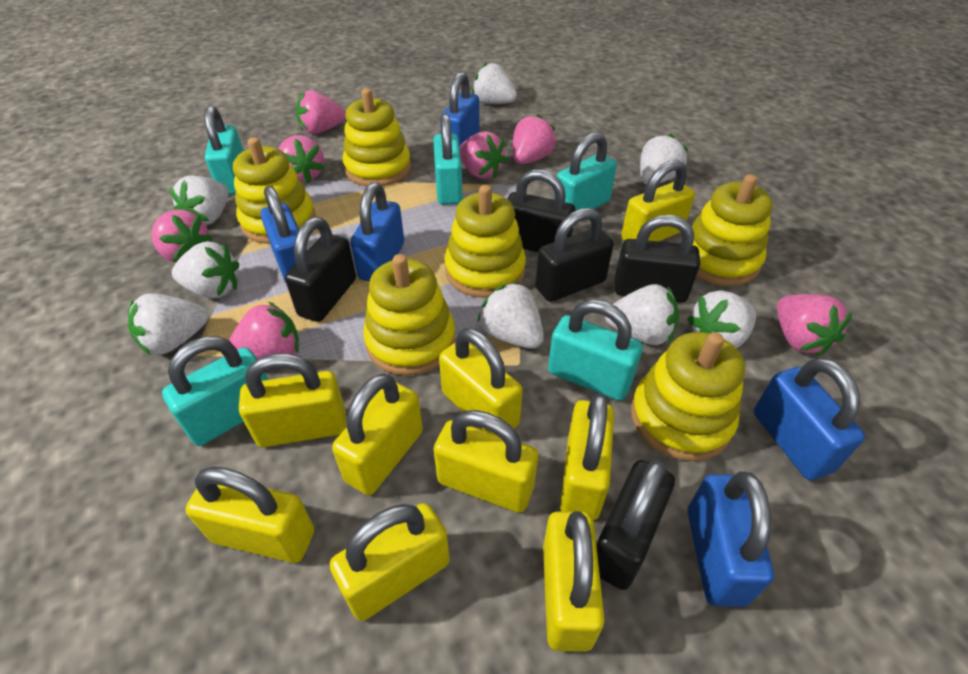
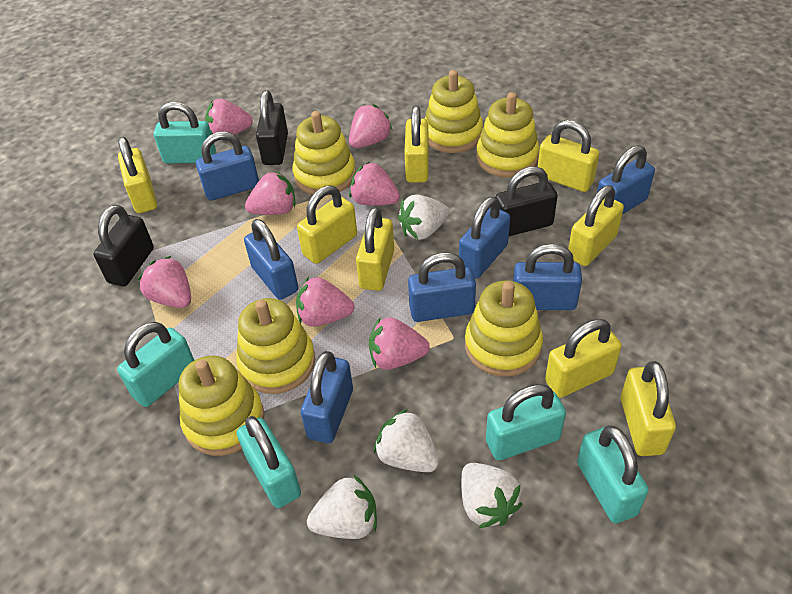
black padlock: 5 -> 3
blue padlock: 5 -> 7
white strawberry: 8 -> 4
yellow padlock: 9 -> 8

